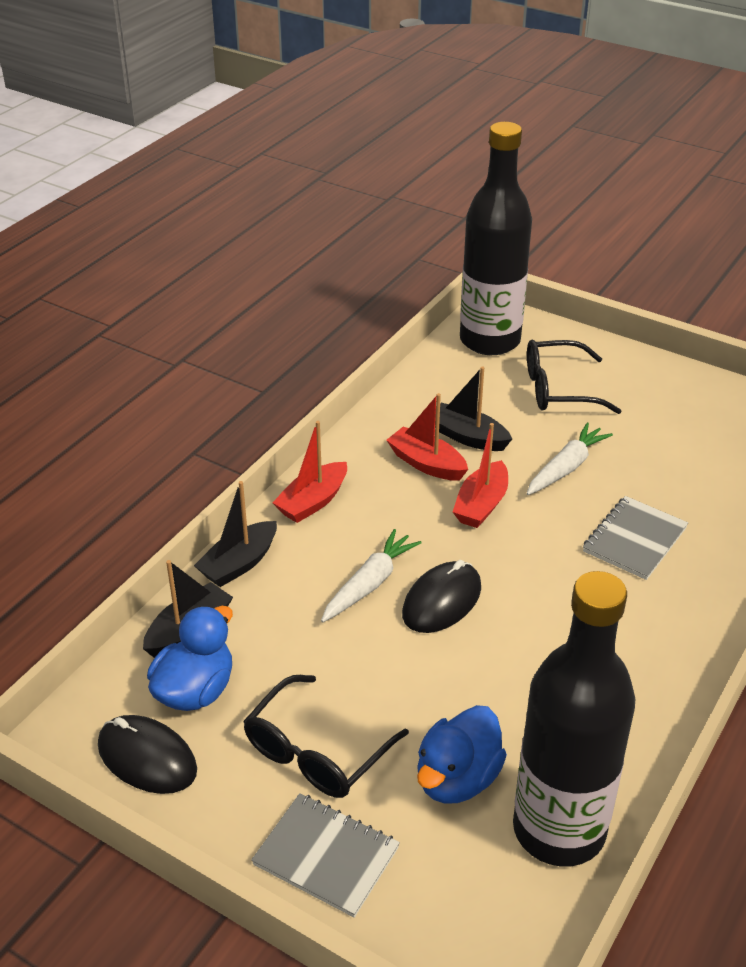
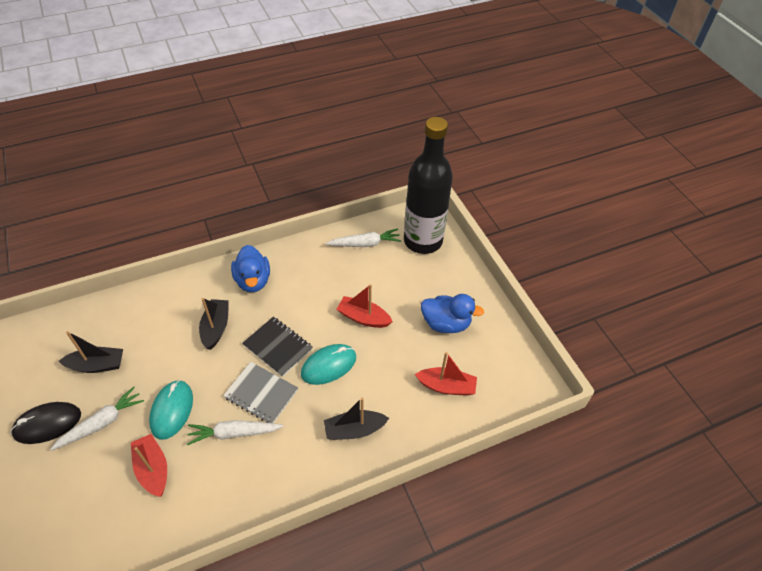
black bottle: 2 -> 1
black glasses: 2 -> 0
black mouse: 2 -> 1
black notebook: 0 -> 1
grey notebook: 2 -> 1
turquoise mouse: 0 -> 2
white carrot: 2 -> 3

